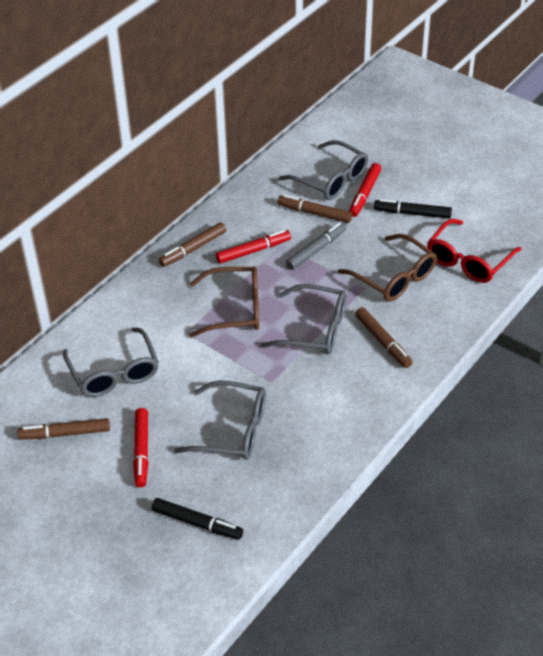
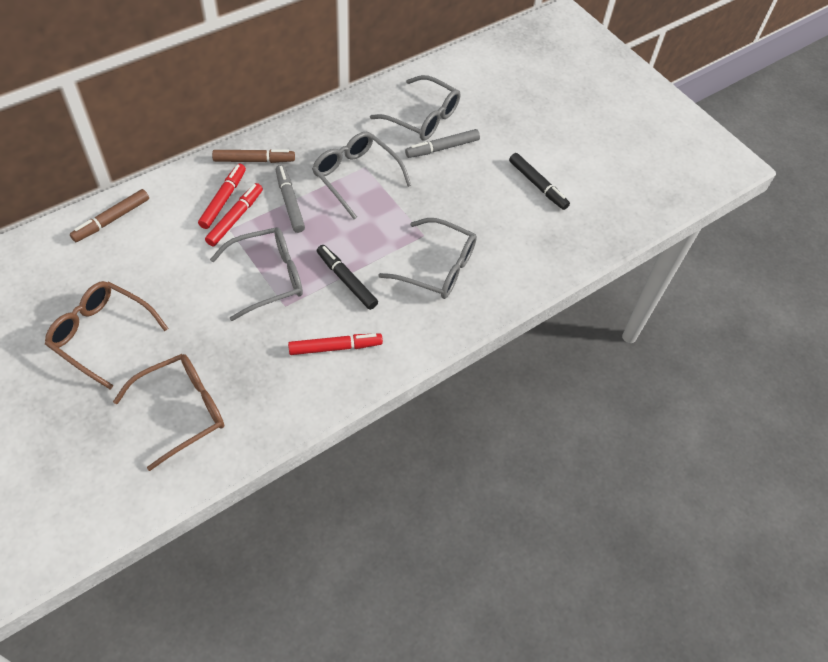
brown marker: 4 -> 2
grey marker: 1 -> 2
red glasses: 1 -> 0

